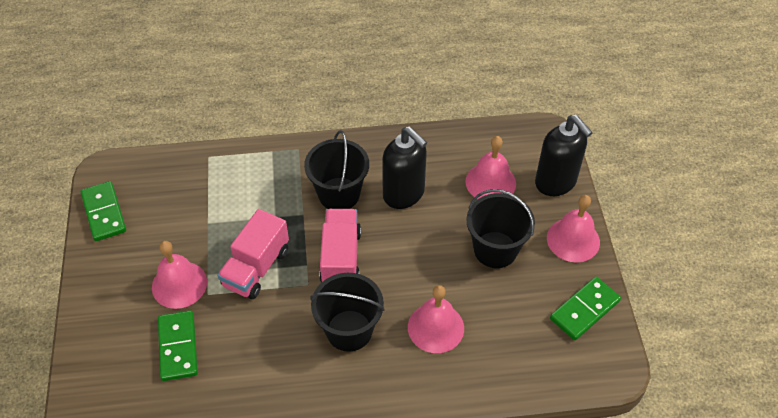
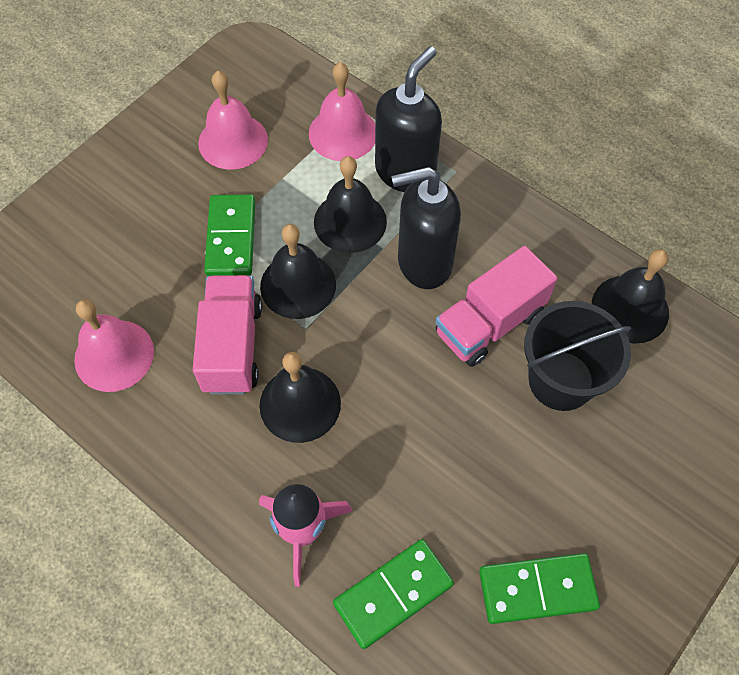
black bell: 0 -> 4
black bucket: 3 -> 1
pink bell: 4 -> 3
pink rocket: 0 -> 1

